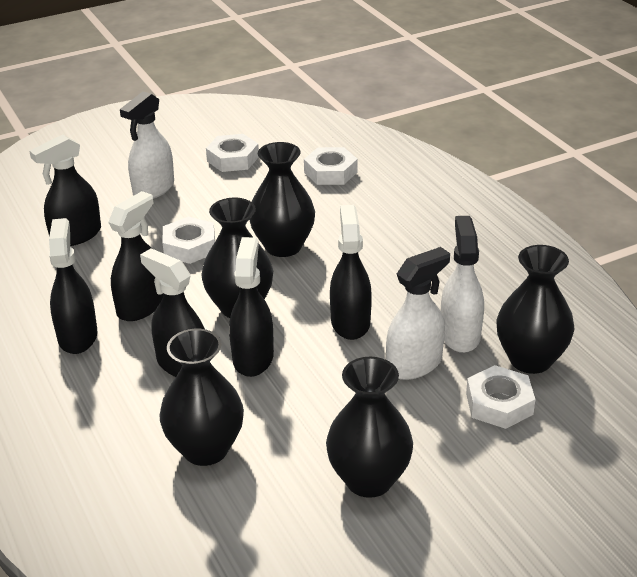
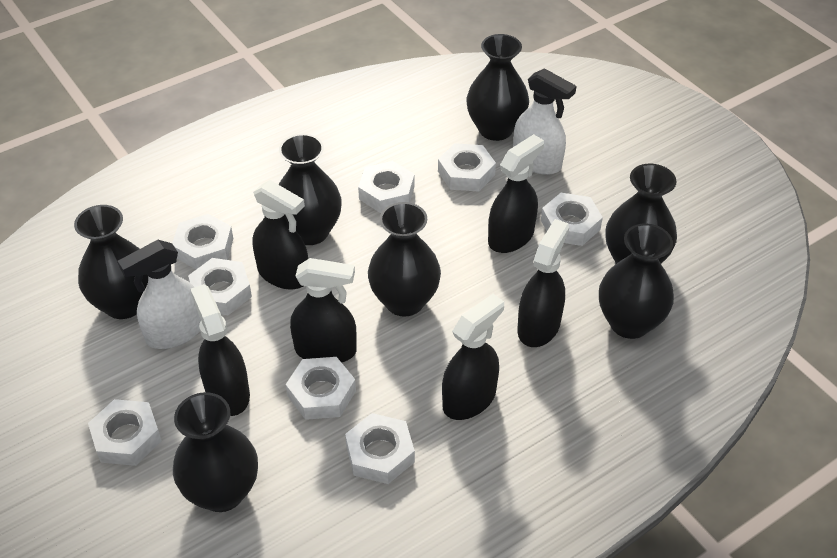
black vase: 5 -> 7
white nut: 4 -> 8
white spray bottle: 3 -> 2

